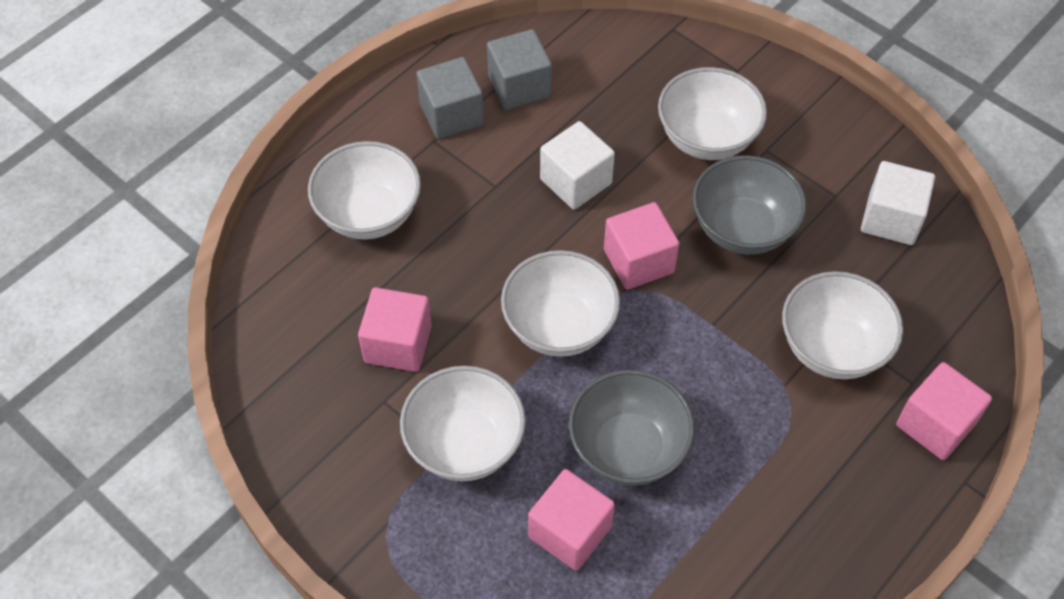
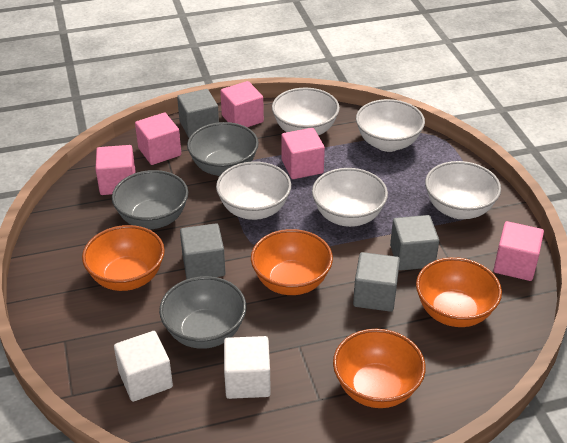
grey bowl: 2 -> 3
grey cube: 2 -> 4
orange bowl: 0 -> 4
pink cube: 4 -> 5

